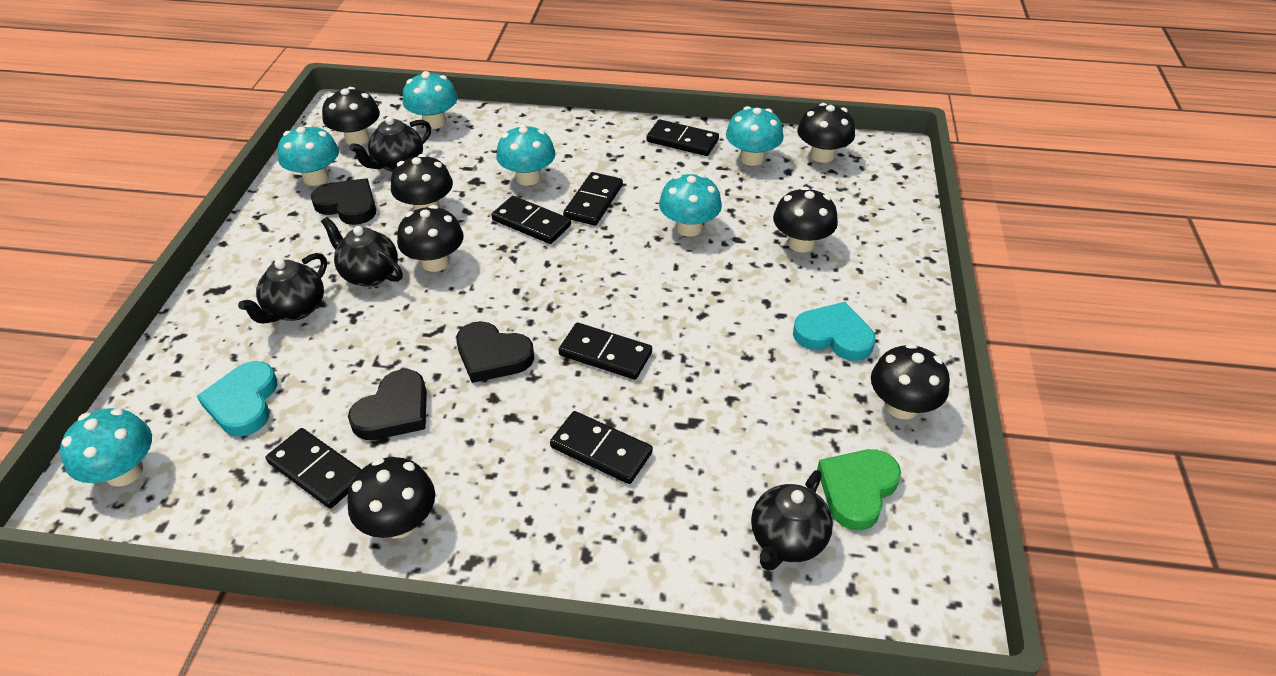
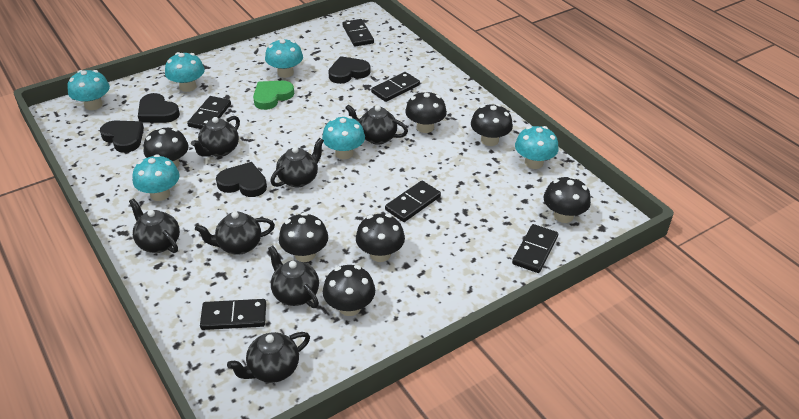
black heart: 3 -> 4
black teapot: 4 -> 7
turquoise heart: 2 -> 0

